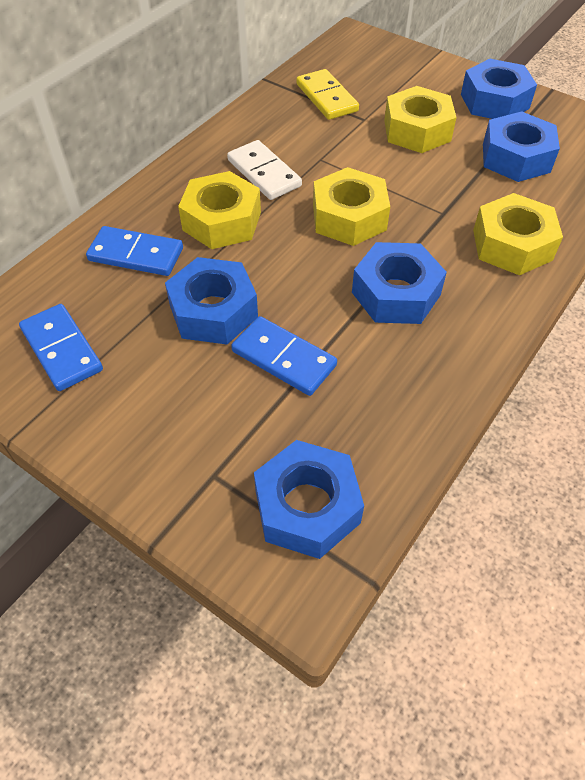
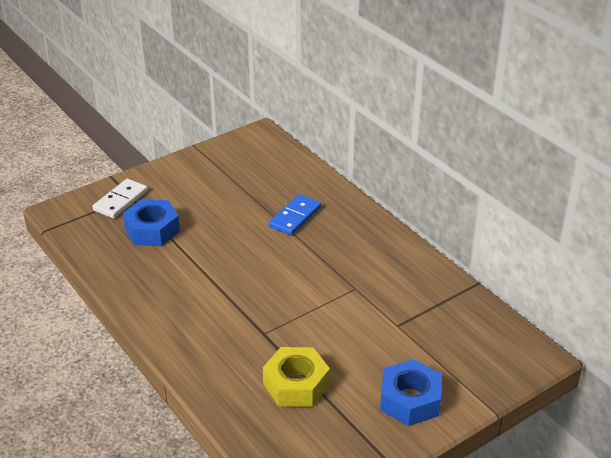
blue domino: 3 -> 1
blue nut: 5 -> 2
yellow domino: 1 -> 0
yellow nut: 4 -> 1

